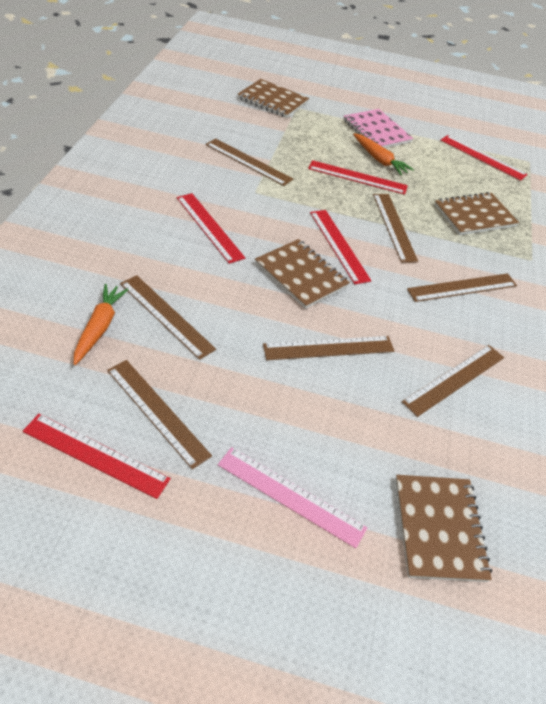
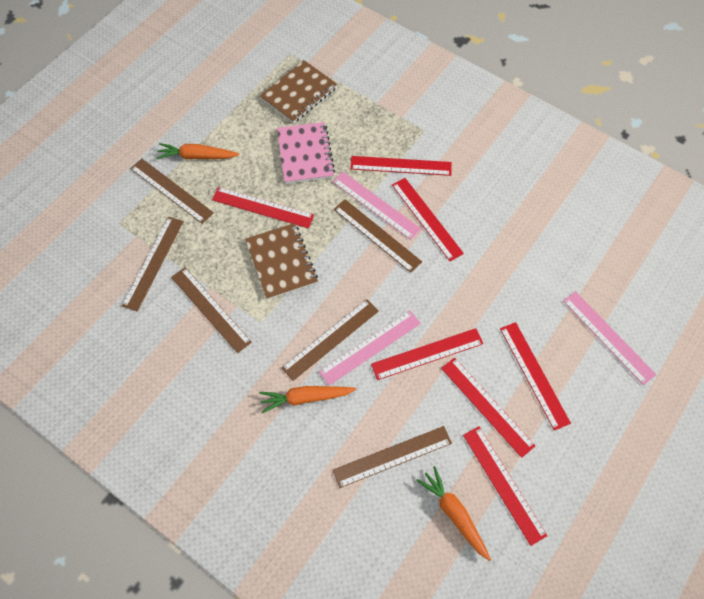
brown notebook: 4 -> 2
brown ruler: 7 -> 6
orange carrot: 2 -> 3
pink ruler: 1 -> 3
red ruler: 5 -> 7

